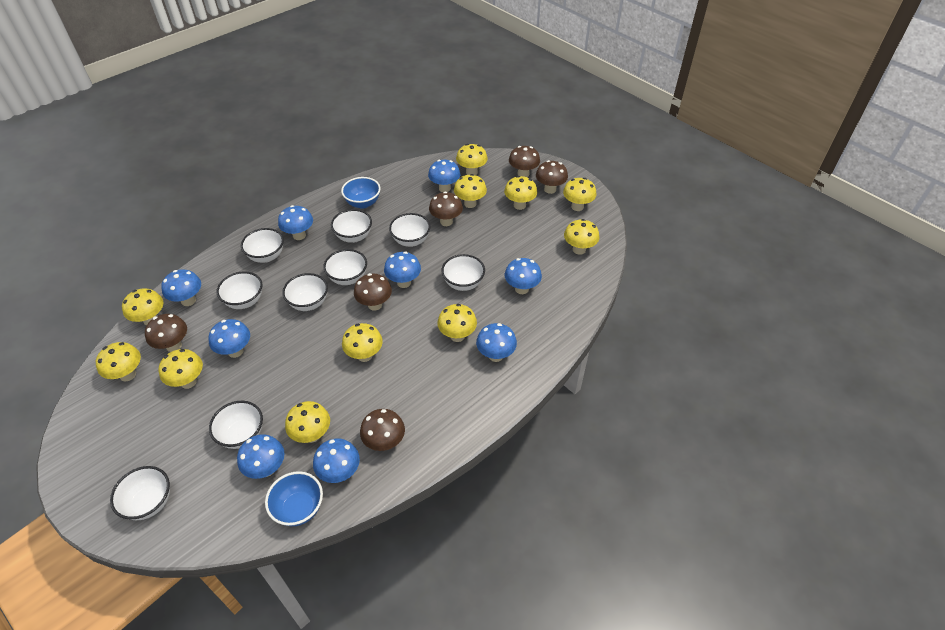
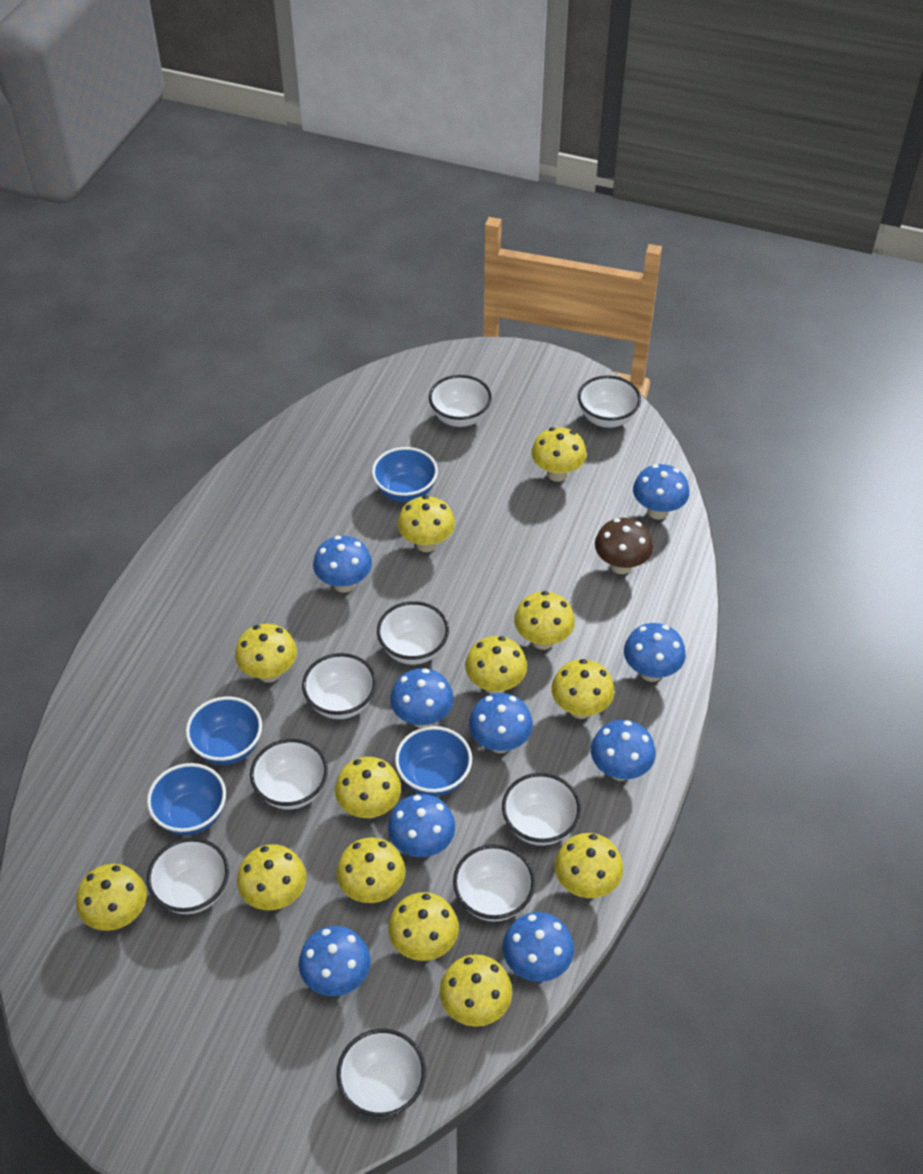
blue bowl: 2 -> 4
brown mushroom: 6 -> 1
yellow mushroom: 11 -> 13

